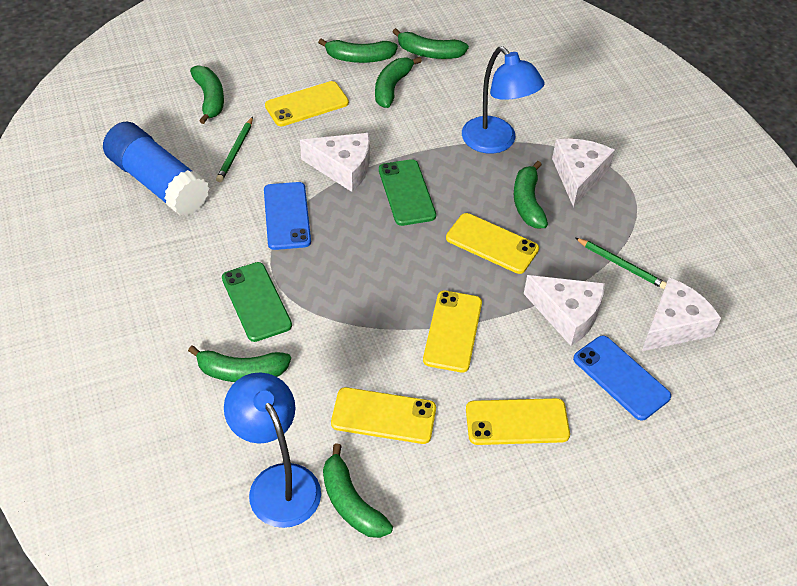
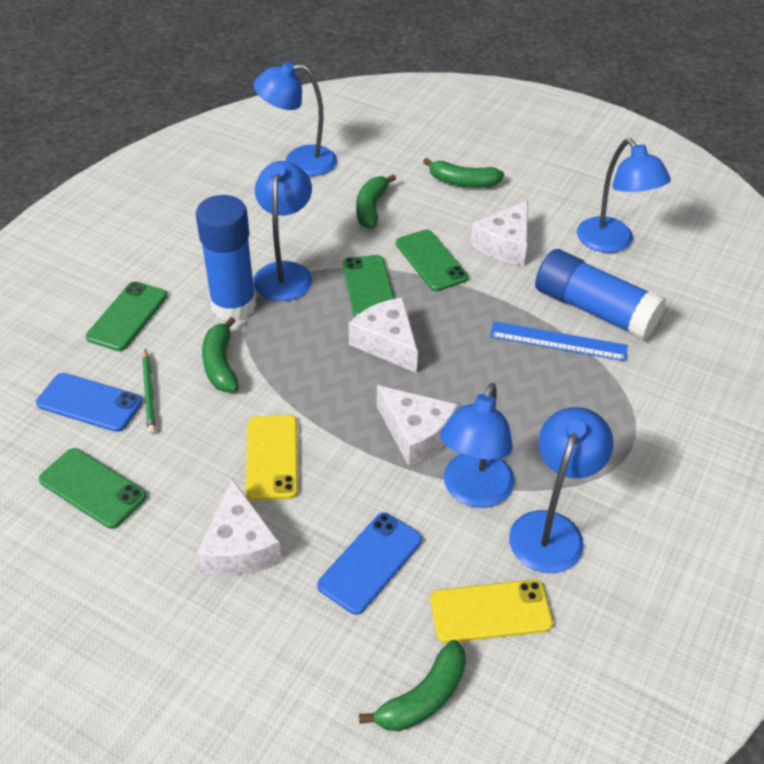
blue glue stick: 1 -> 2
blue lamp: 2 -> 5
blue ruler: 0 -> 1
green banana: 7 -> 4
green pencil: 2 -> 1
green phone: 2 -> 4
yellow phone: 5 -> 2

